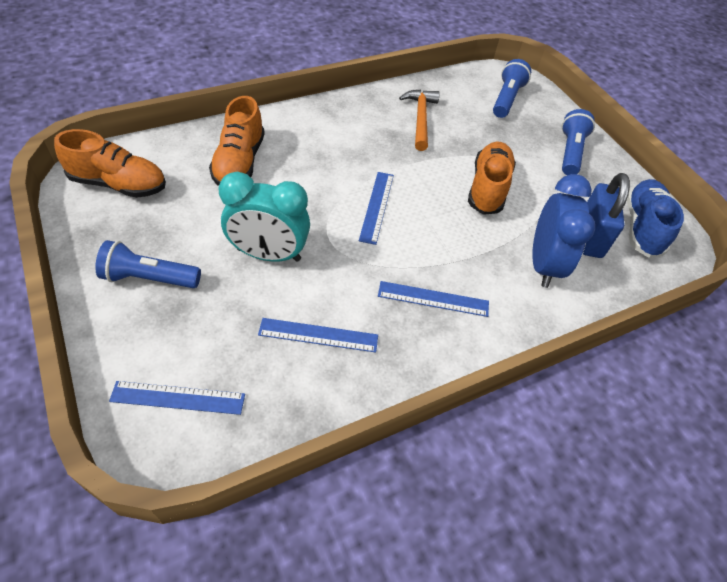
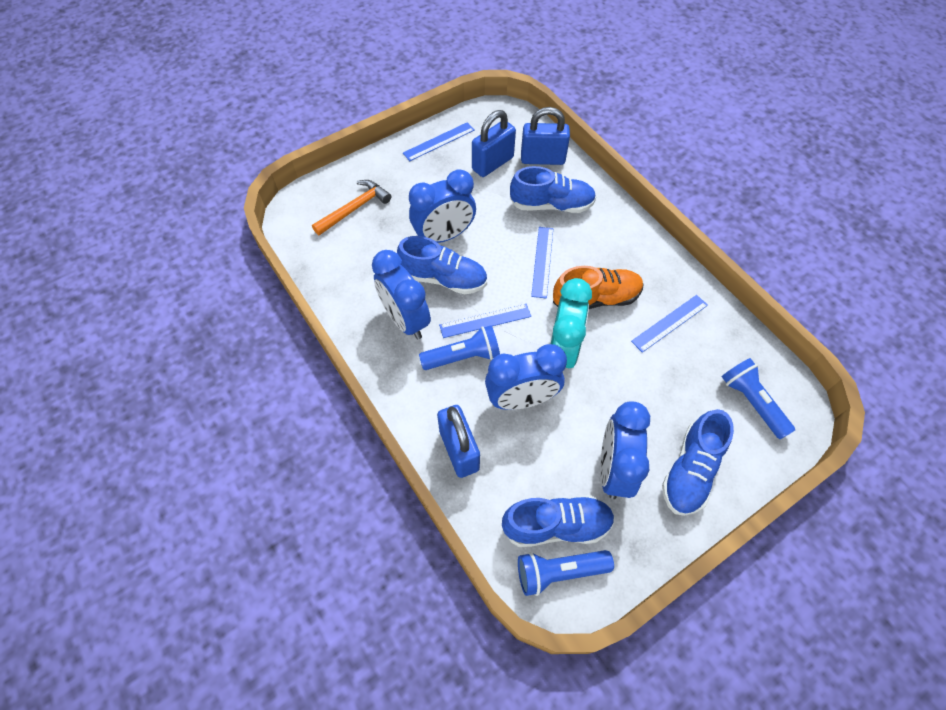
blue clock: 1 -> 4
blue padlock: 1 -> 3
blue shoe: 1 -> 4
orange shoe: 3 -> 1

